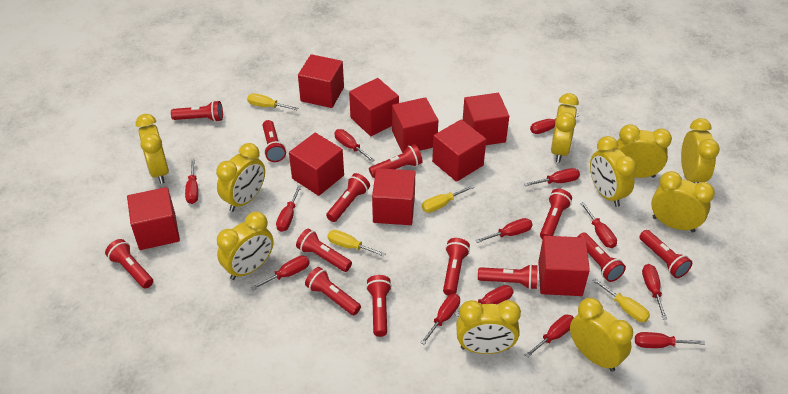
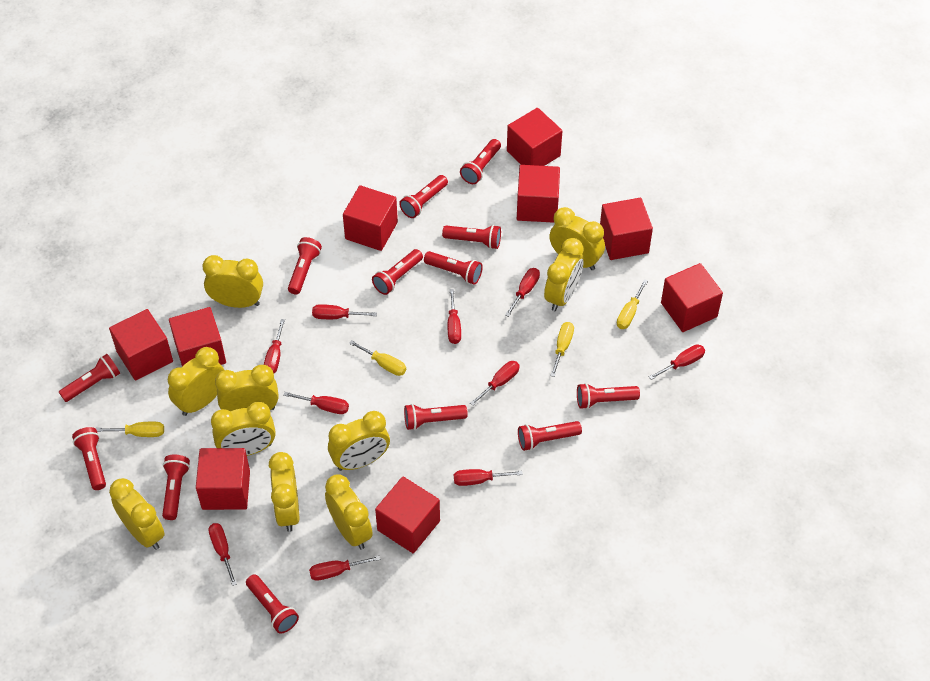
red screwdriver: 13 -> 10

